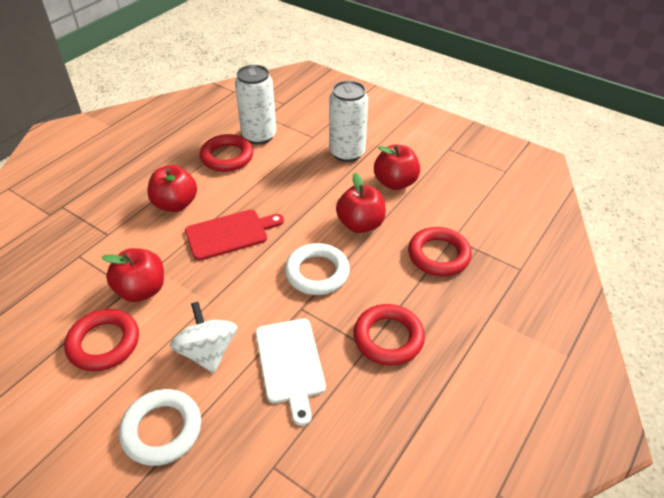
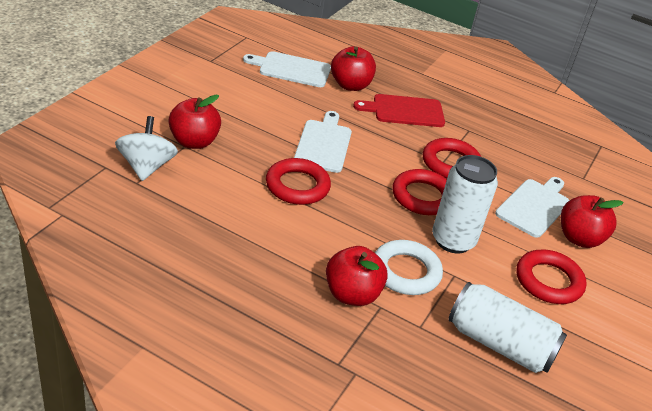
white cutting board: 1 -> 3
white ring: 2 -> 1

